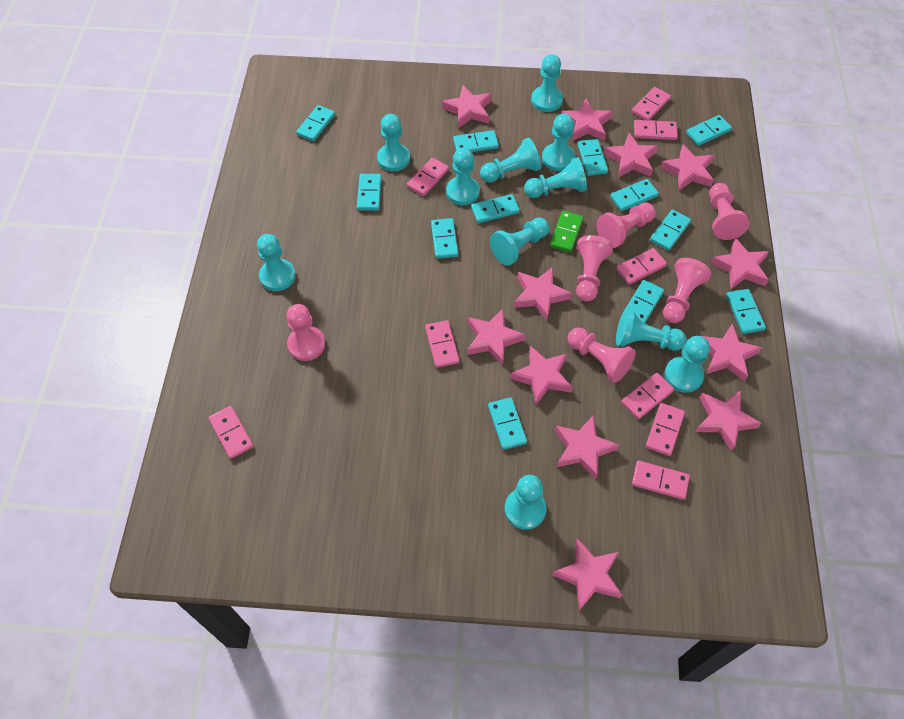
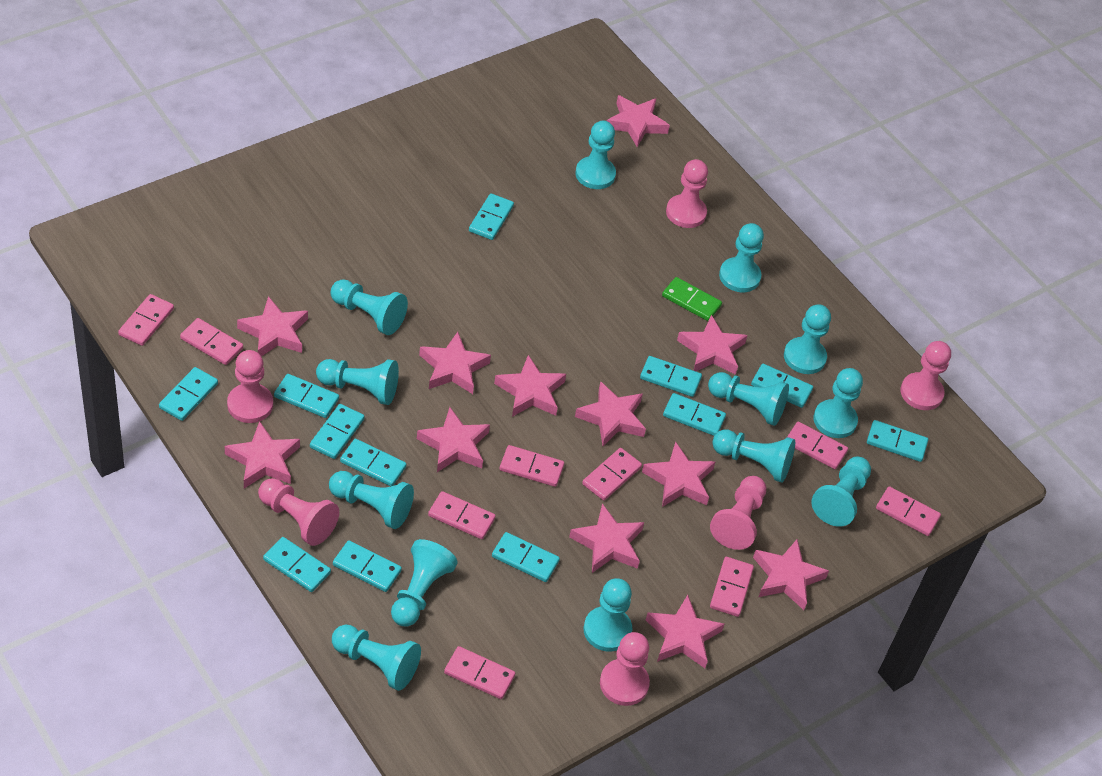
turquoise pawn: 11 -> 13

